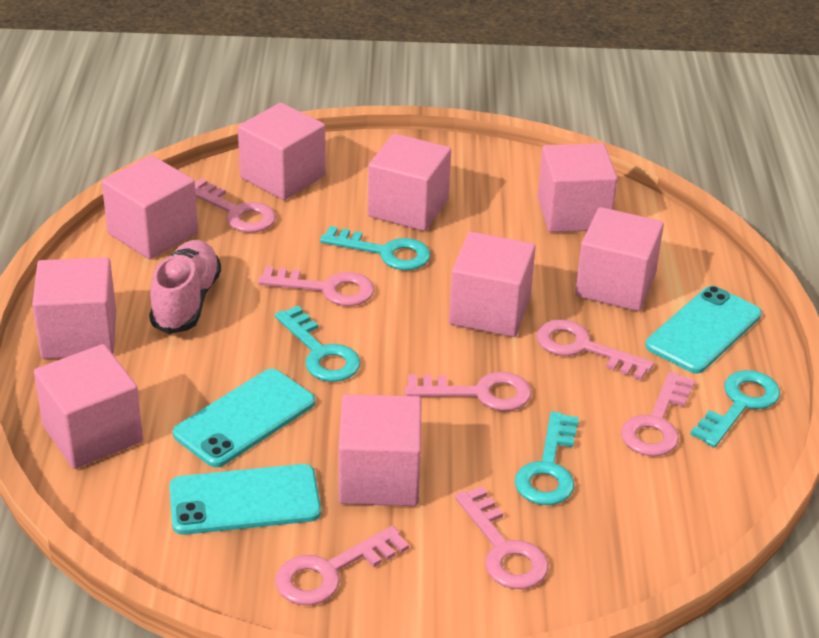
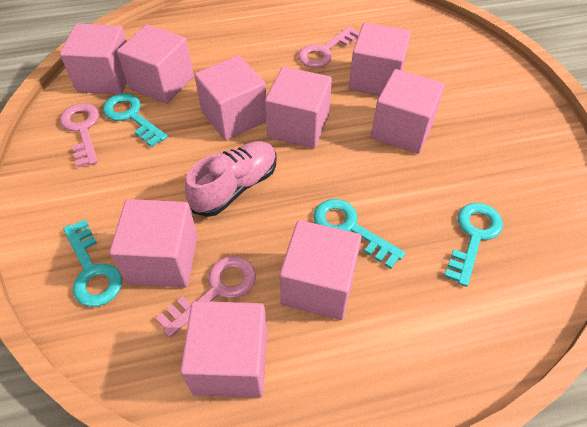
pink key: 7 -> 3
turquoise phone: 3 -> 0

